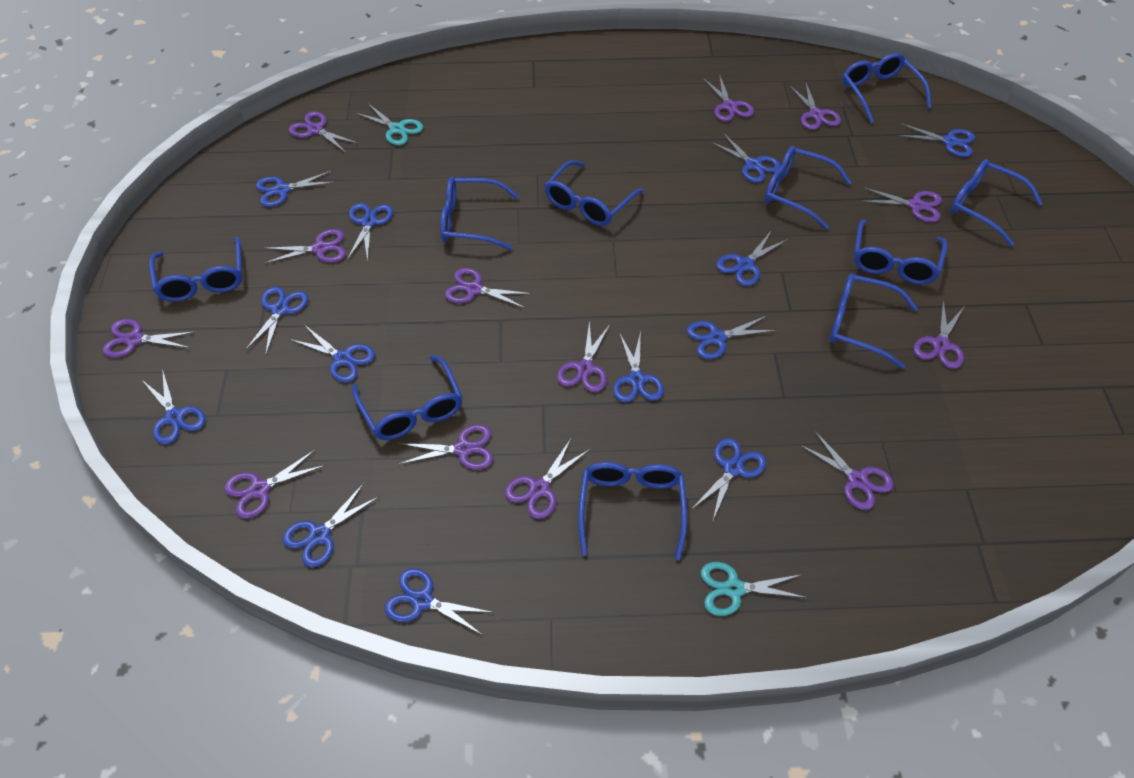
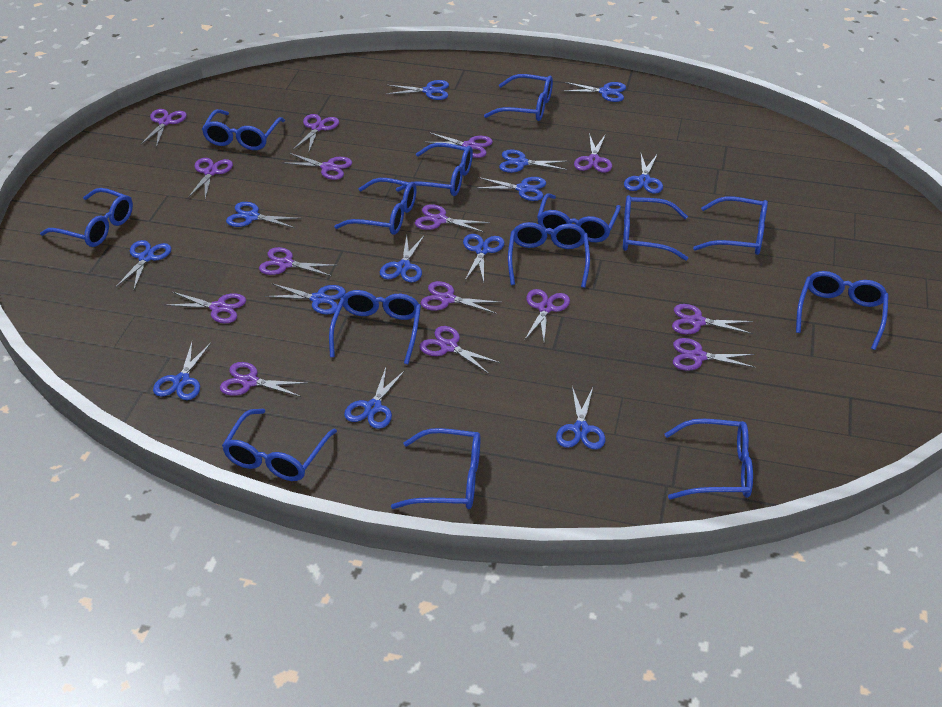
blue glasses: 10 -> 14
purple scissors: 13 -> 15
turquoise scissors: 2 -> 0

